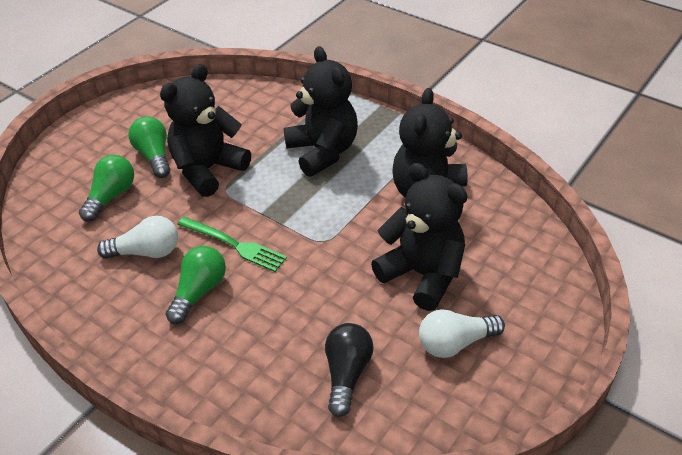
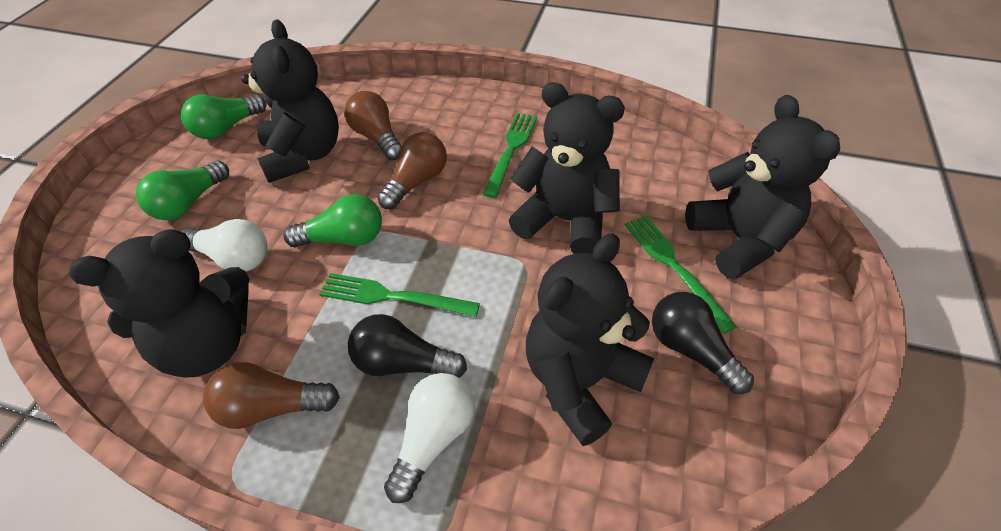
black light bulb: 1 -> 2
black teddy bear: 4 -> 5
brown light bulb: 0 -> 3
green fork: 1 -> 3

